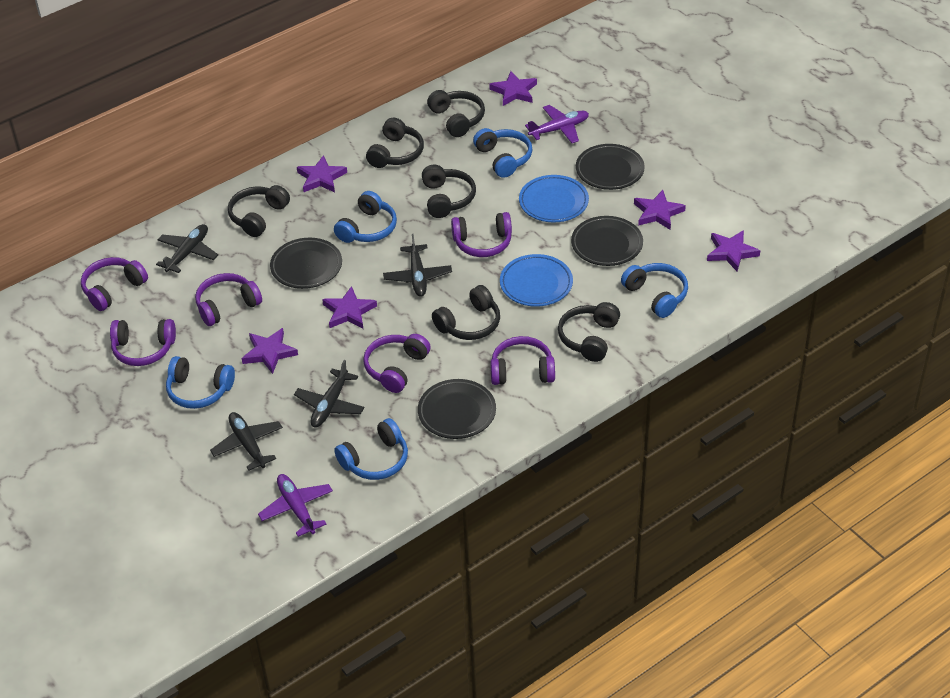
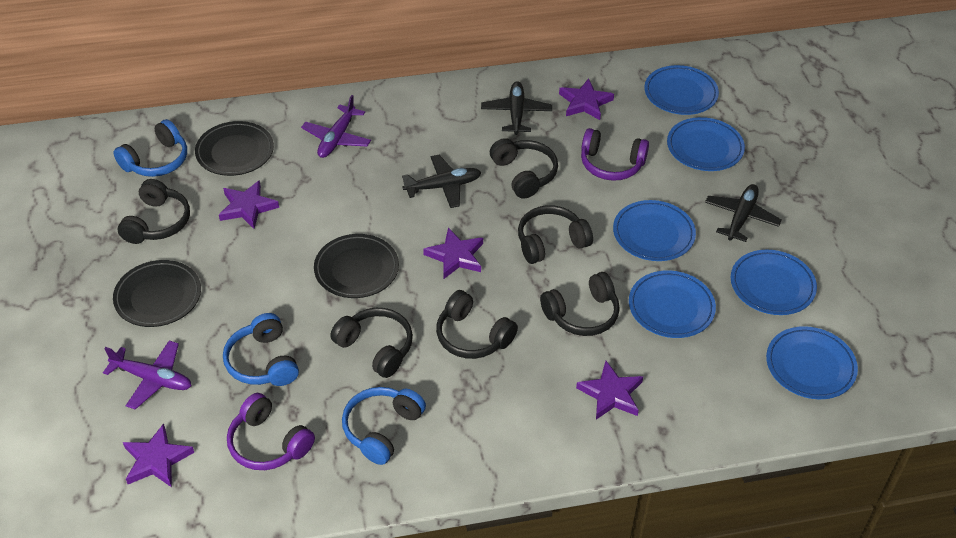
black plane: 4 -> 3
black plate: 4 -> 3
blue headphones: 5 -> 3
blue plate: 2 -> 6
purple headphones: 6 -> 2
purple star: 6 -> 5

